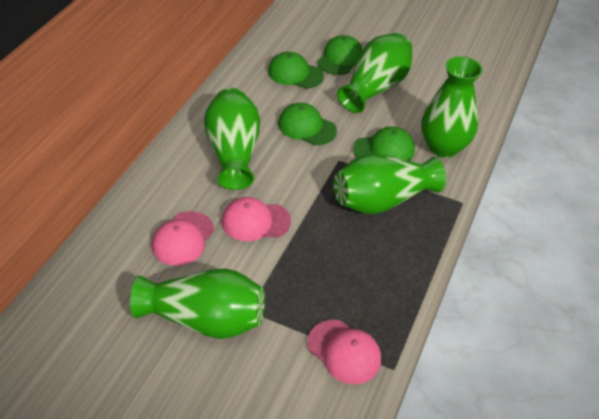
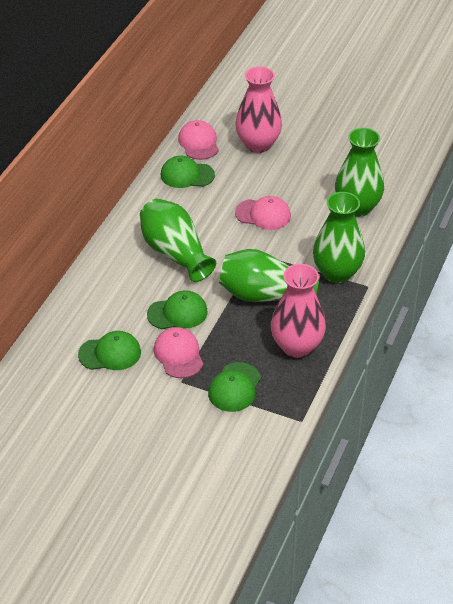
green vase: 5 -> 4
pink vase: 0 -> 2

